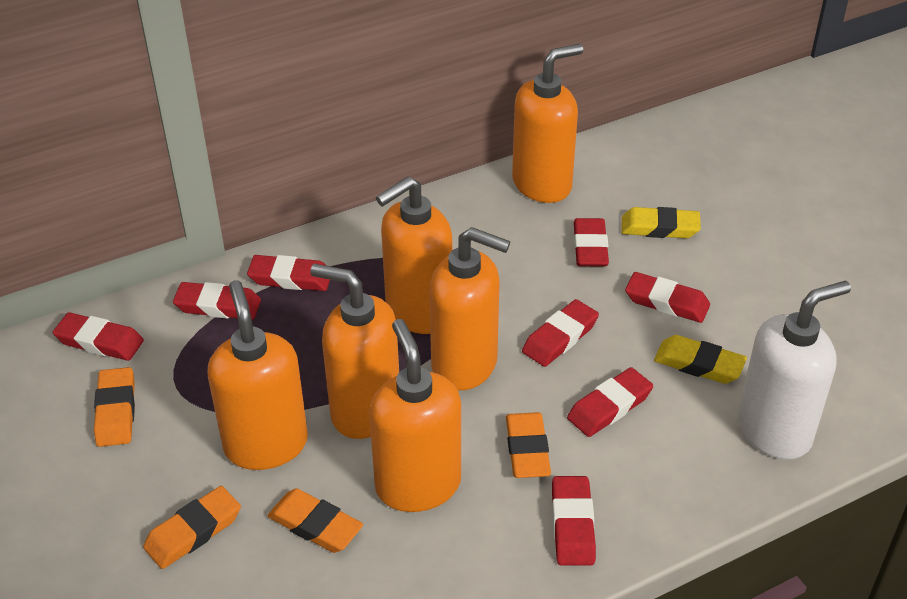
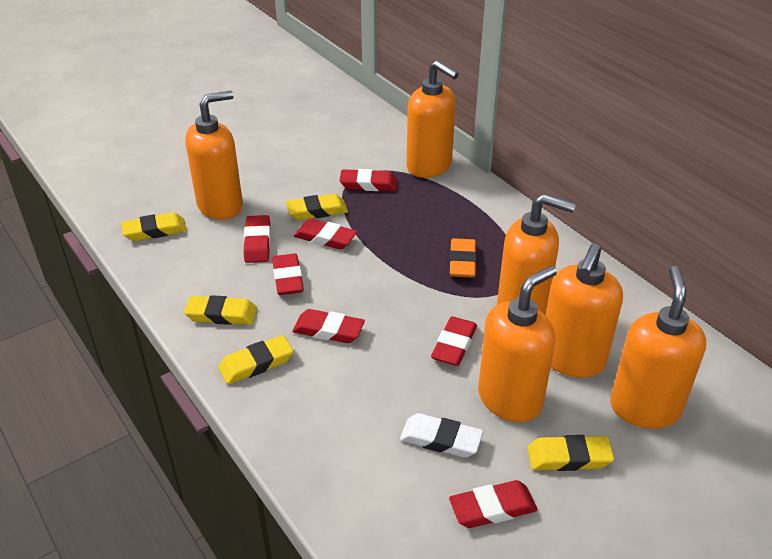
orange eraser: 4 -> 1
red eraser: 8 -> 7
white eraser: 0 -> 1
white soap dispenser: 1 -> 0
yellow eraser: 2 -> 5

